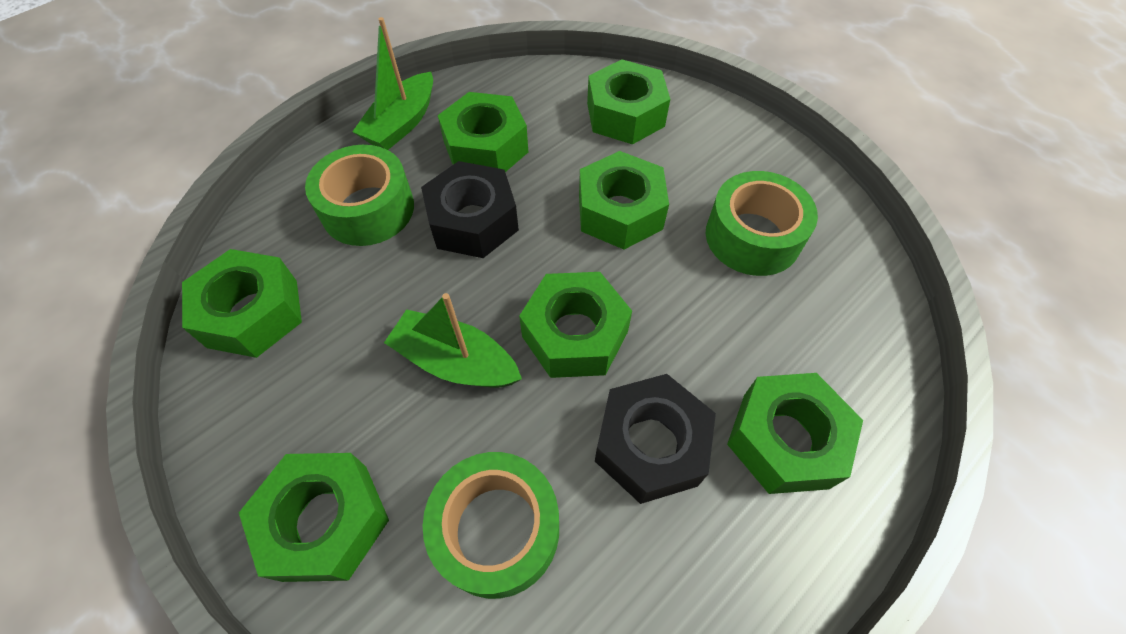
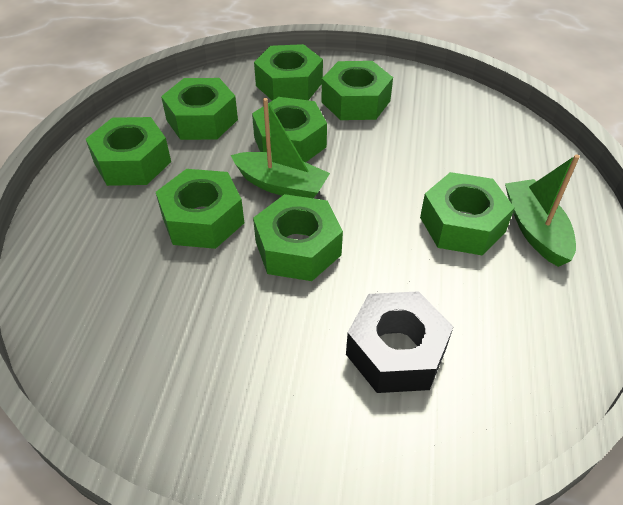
black nut: 2 -> 1
green nut: 7 -> 8
green tape: 3 -> 0

